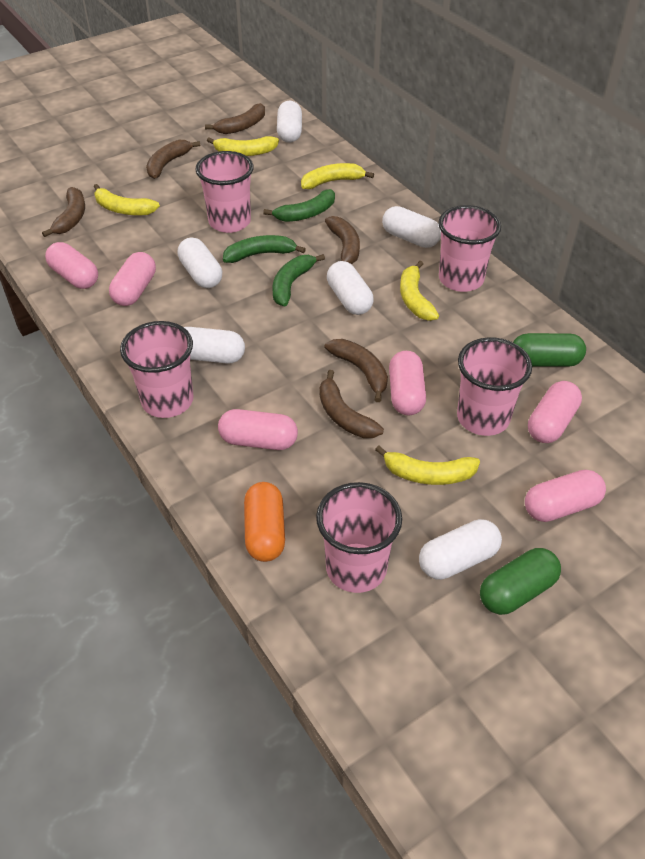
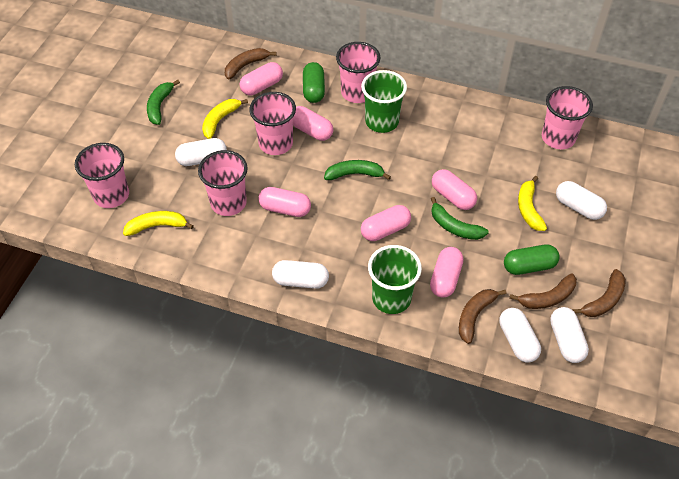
brown banana: 6 -> 4
green cup: 0 -> 2
orange capsule: 1 -> 0
white capsule: 6 -> 5
yellow banana: 5 -> 3

